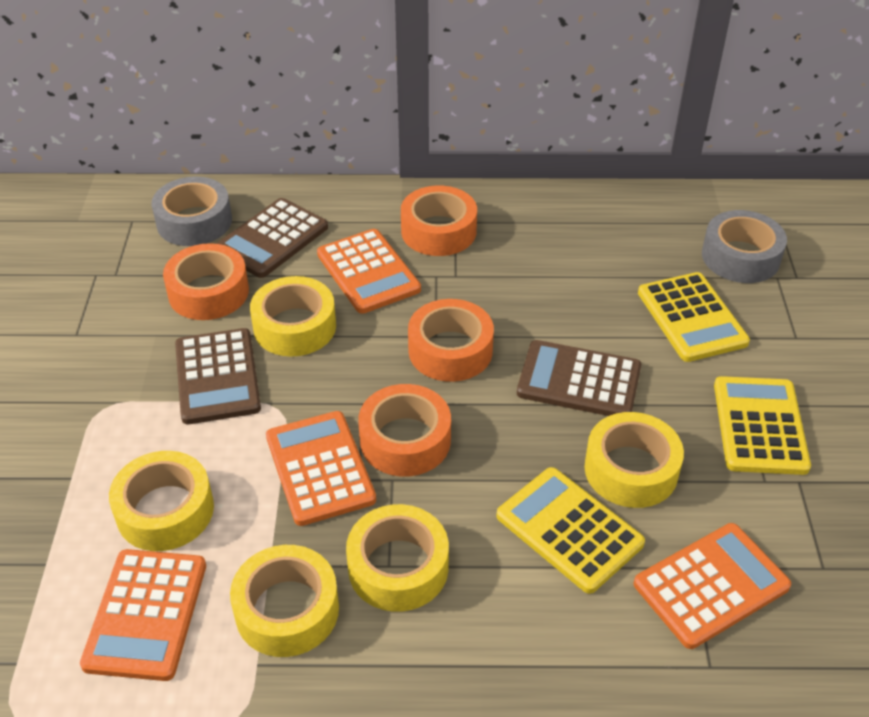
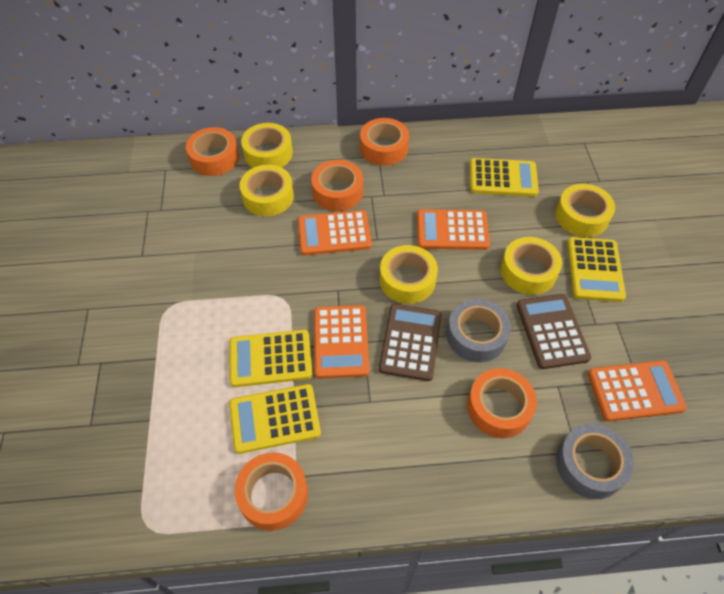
brown calculator: 3 -> 2
orange tape: 4 -> 5
yellow calculator: 3 -> 4

